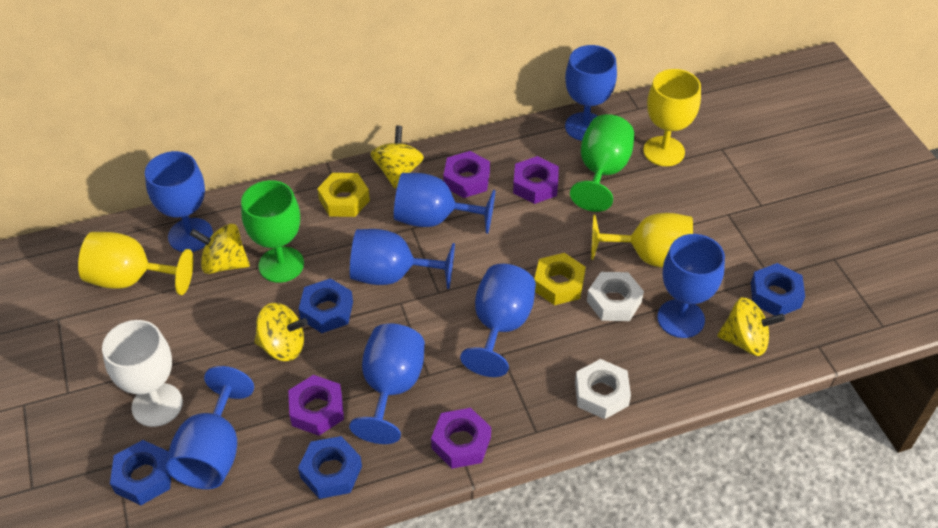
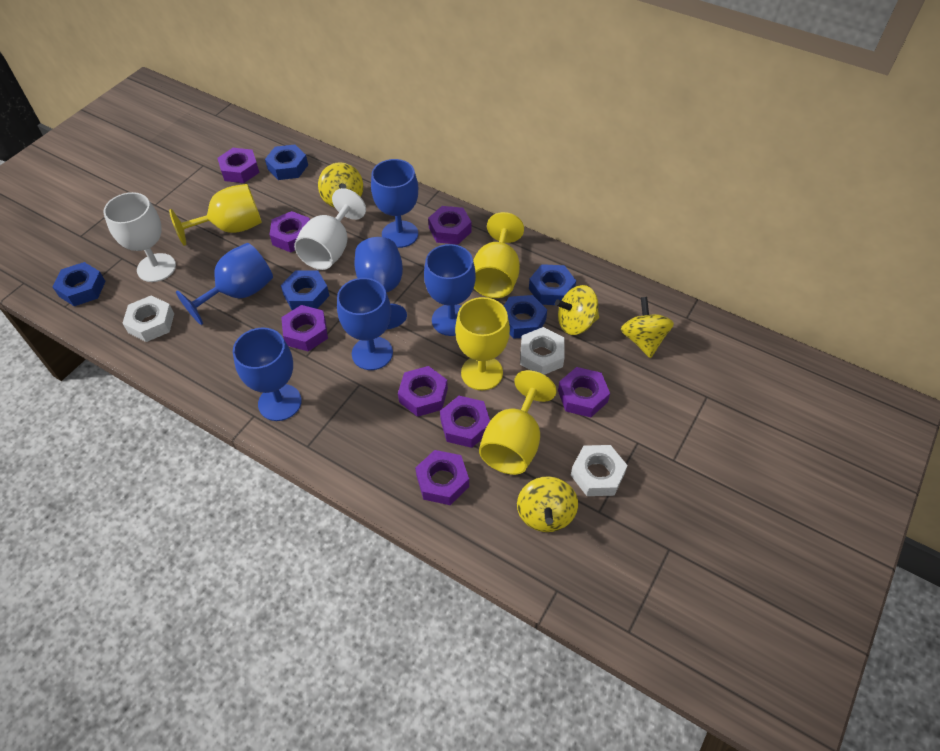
blue goblet: 8 -> 6
blue nut: 4 -> 5
green goblet: 2 -> 0
purple nut: 4 -> 8
white goblet: 1 -> 2
white nut: 2 -> 3
yellow goblet: 3 -> 4
yellow nut: 2 -> 0

